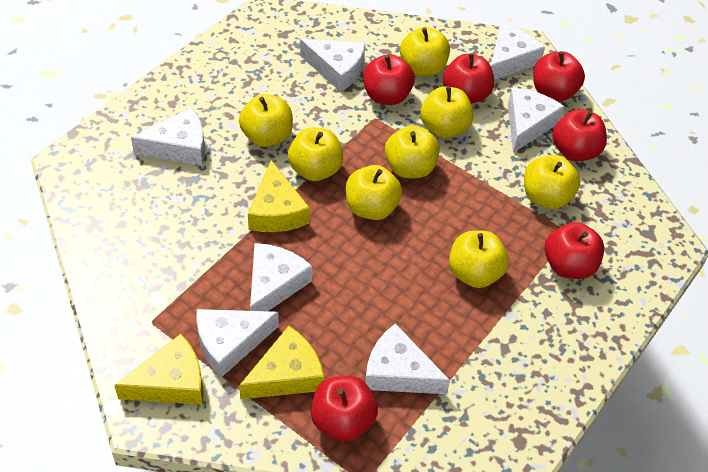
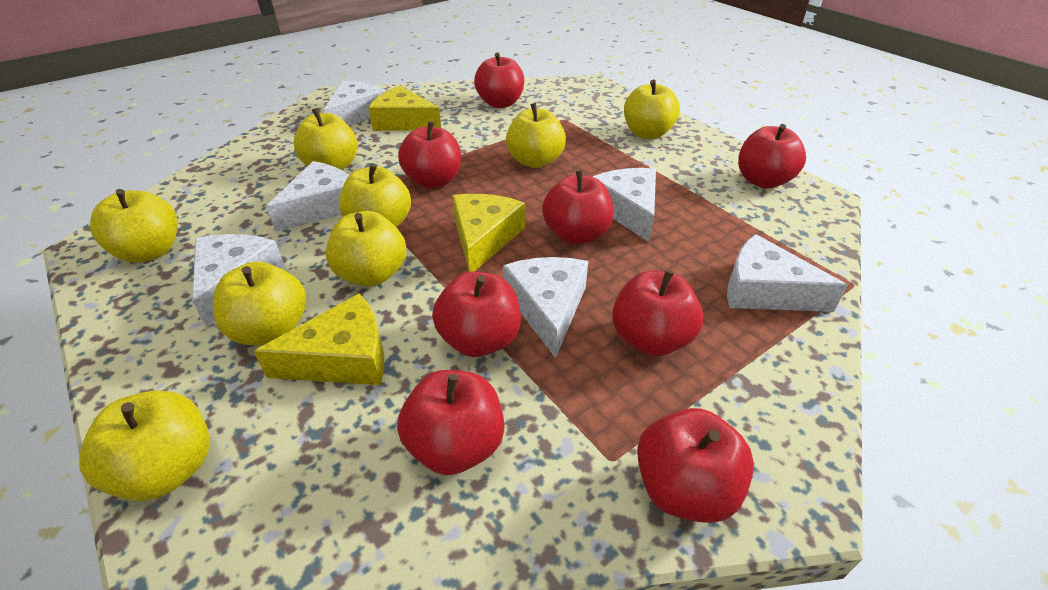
red apple: 6 -> 8
white cheese: 7 -> 6

